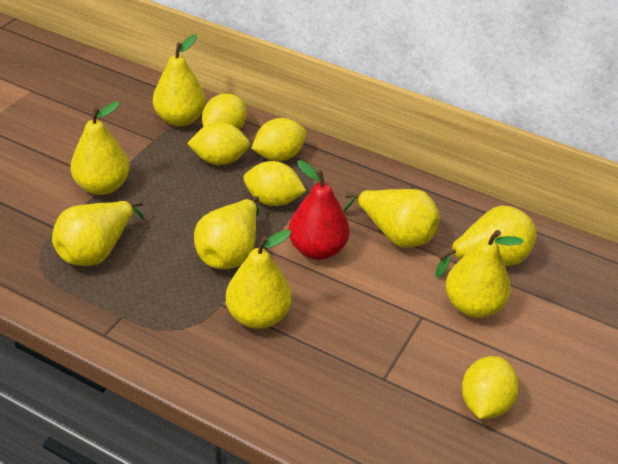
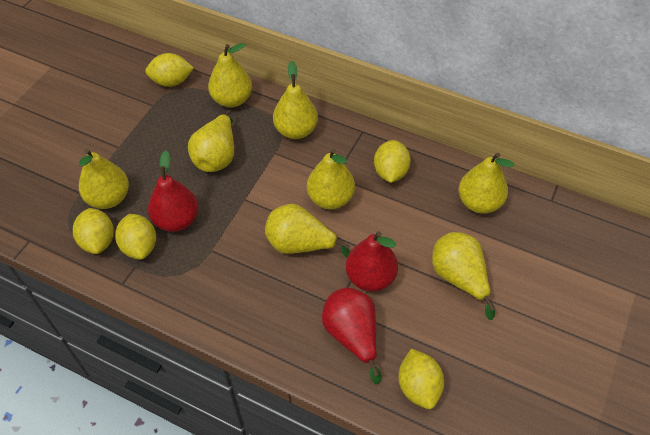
red pear: 1 -> 3

